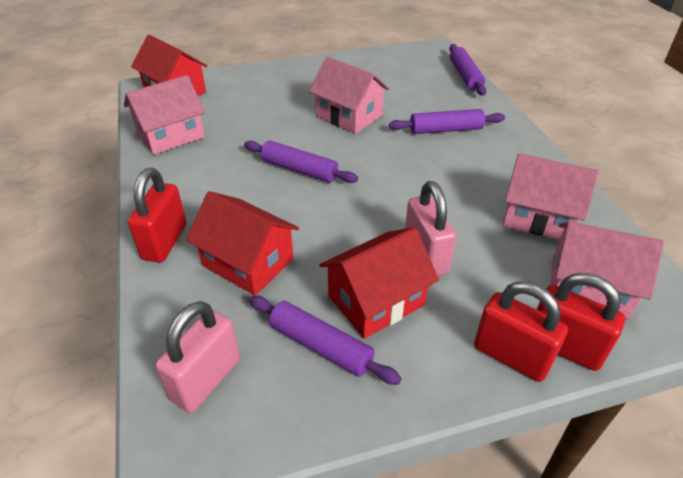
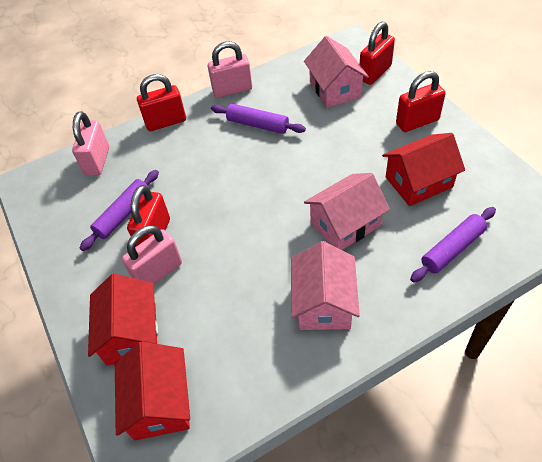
pink house: 4 -> 3
pink padlock: 2 -> 3
purple rolling pin: 4 -> 3
red padlock: 3 -> 4

